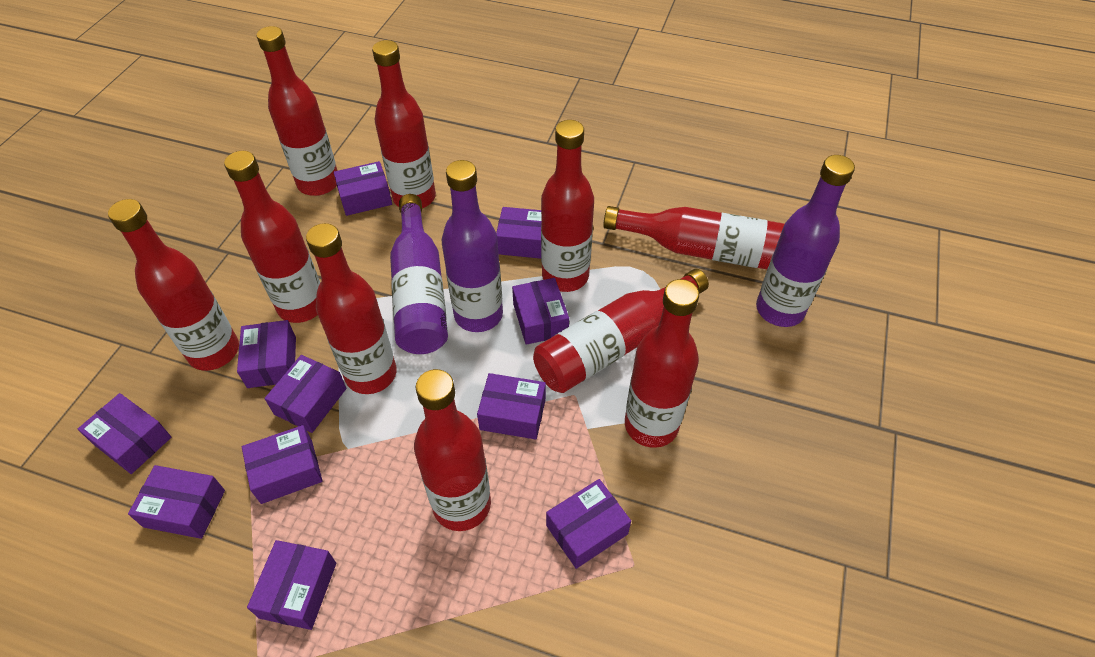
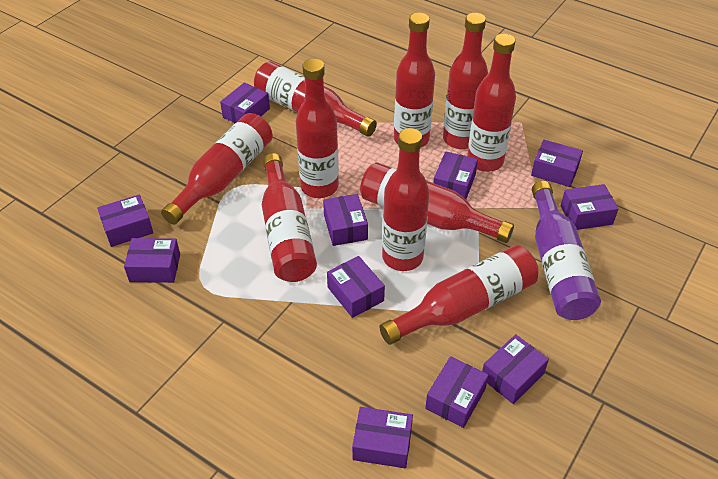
purple bottle: 3 -> 1

